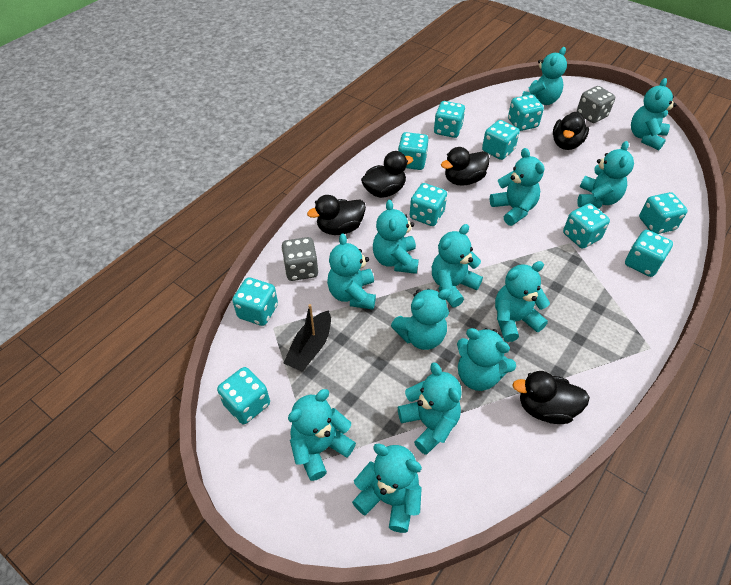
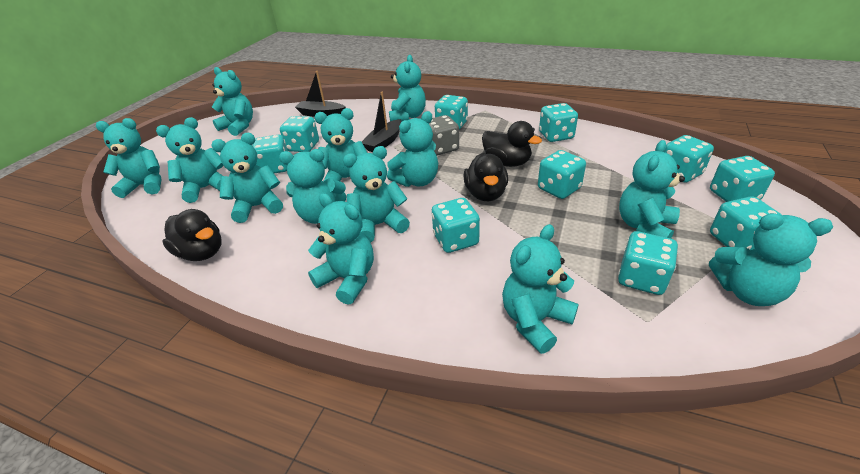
black boat: 1 -> 2
black duck: 5 -> 3
grey dice: 2 -> 1

